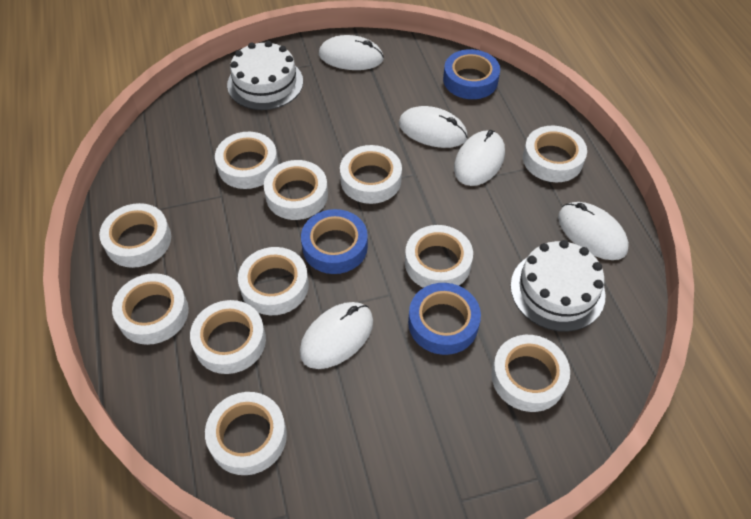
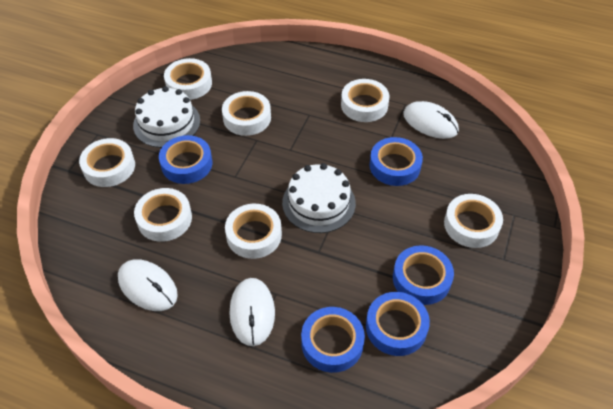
blue tape: 3 -> 5
white mouse: 5 -> 3
white tape: 11 -> 7

